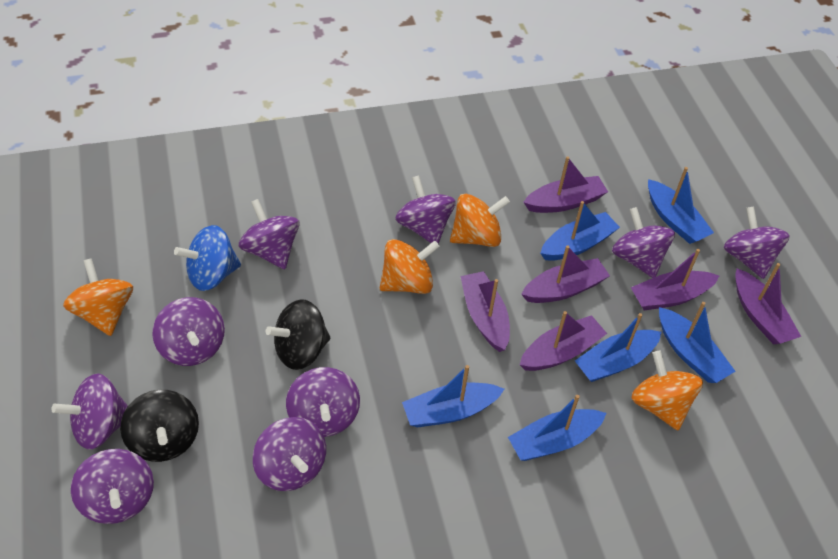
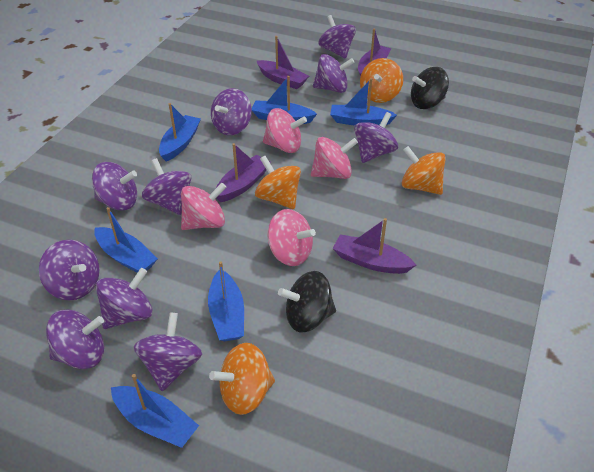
blue spinning top: 1 -> 0
pink spinning top: 0 -> 4
purple boat: 6 -> 4
purple spinning top: 9 -> 10

